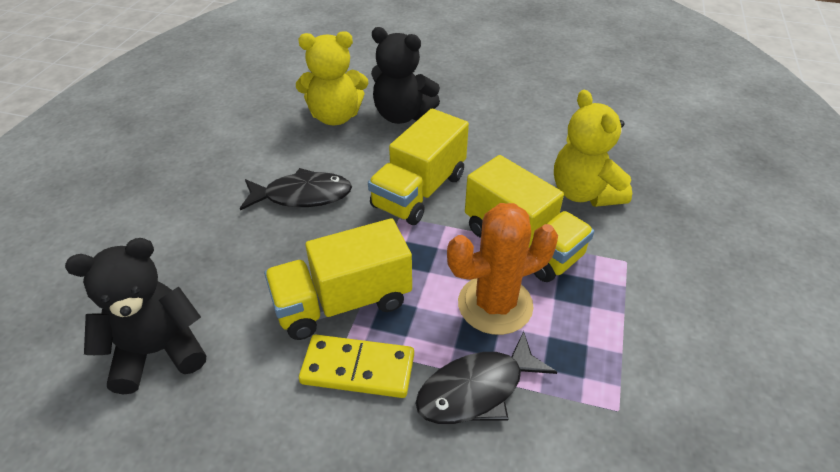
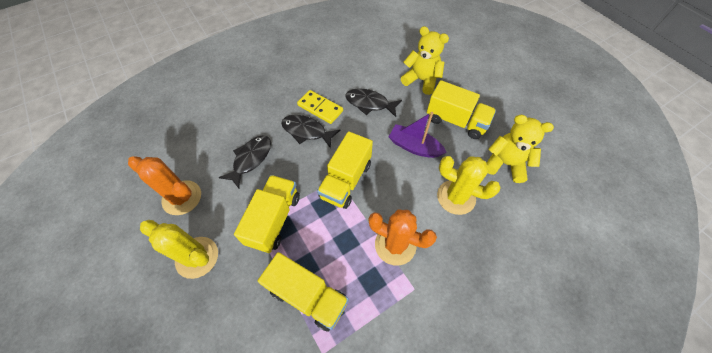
black fish: 2 -> 3
black teddy bear: 2 -> 0
orange cactus: 1 -> 2
purple boat: 0 -> 1
yellow cactus: 0 -> 2
yellow truck: 3 -> 4

